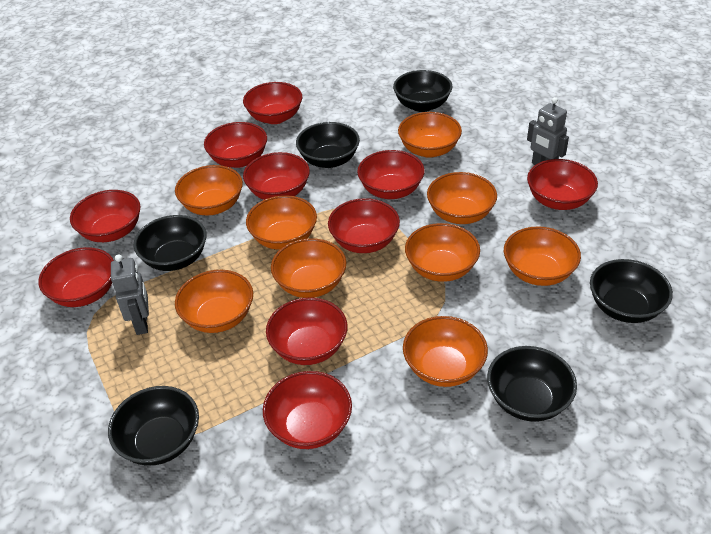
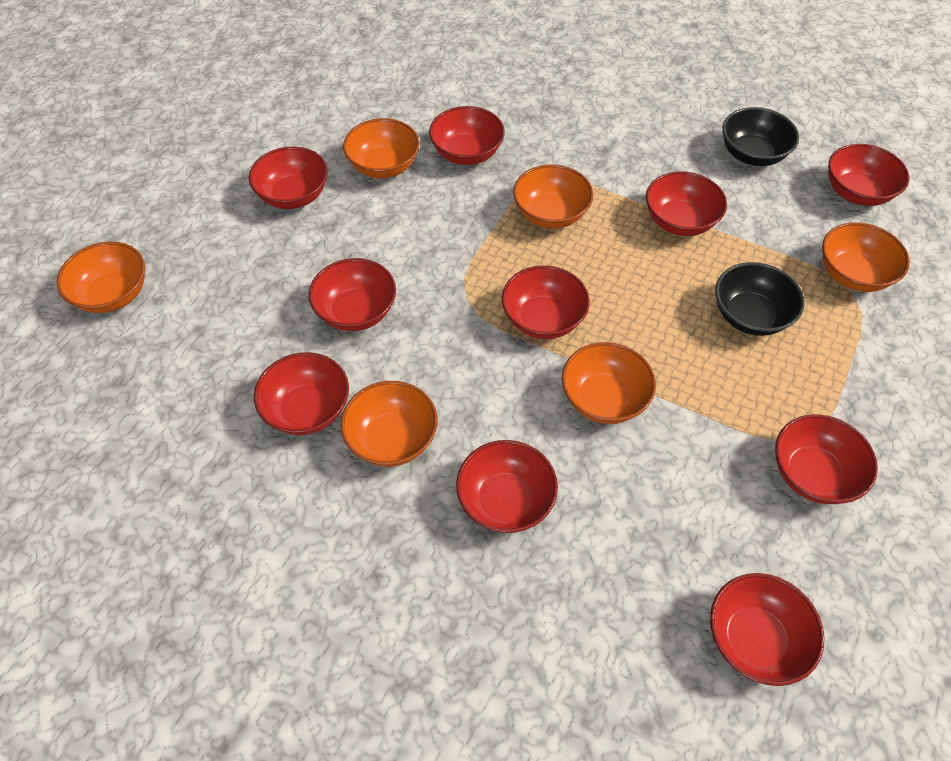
black bowl: 6 -> 2
grey robot: 2 -> 0
orange bowl: 9 -> 6

